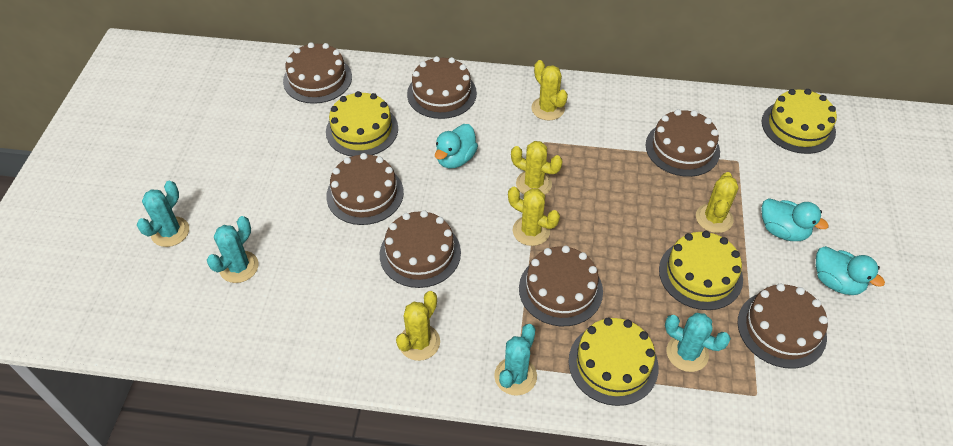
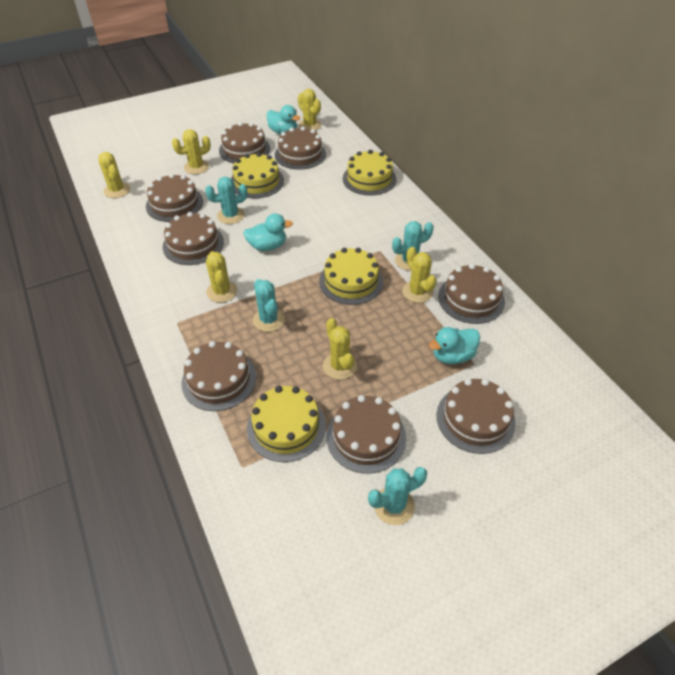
brown cake: 7 -> 8
yellow cactus: 5 -> 6

